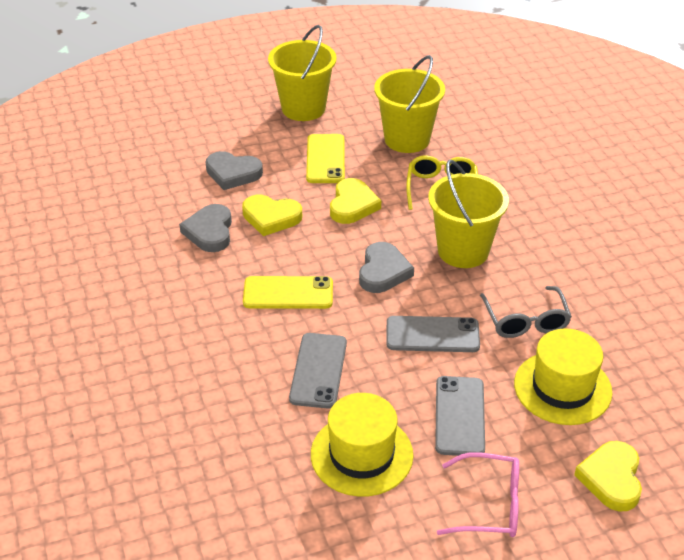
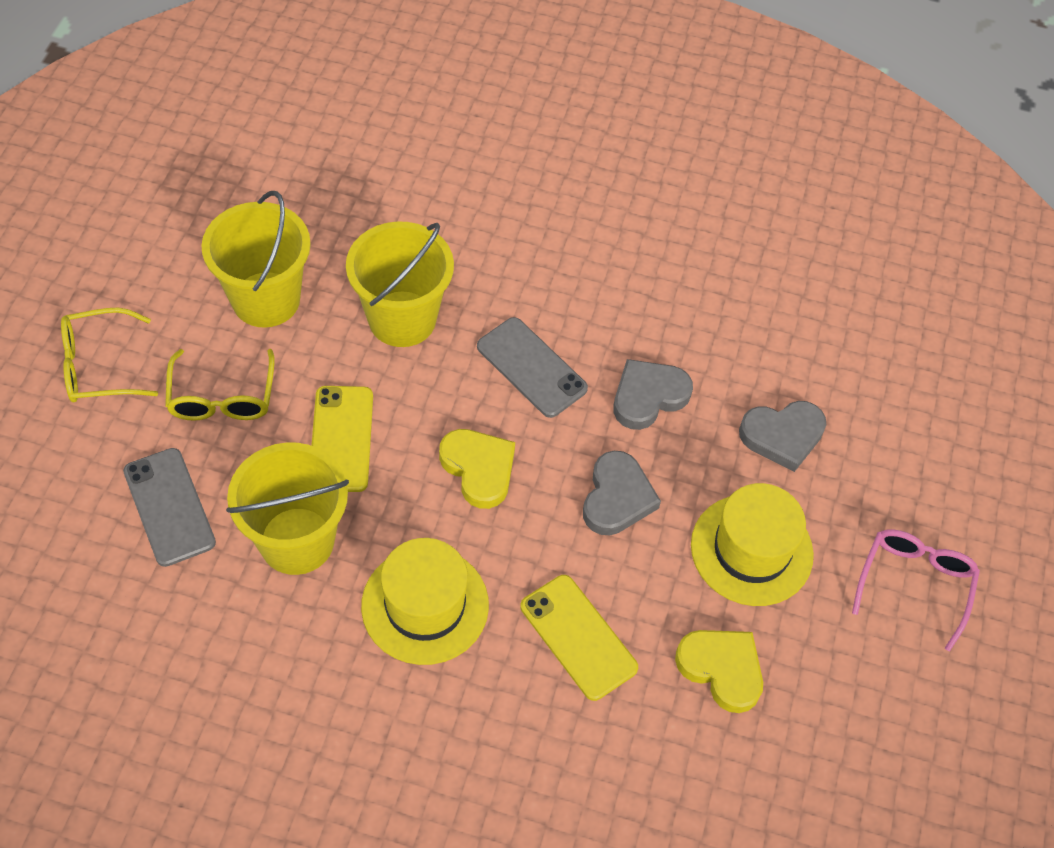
grey glasses: 1 -> 0
grey phone: 3 -> 2
yellow glasses: 1 -> 2
yellow heart: 3 -> 2

